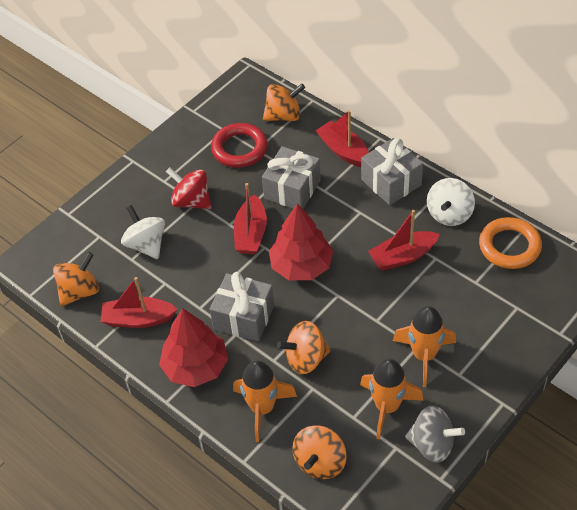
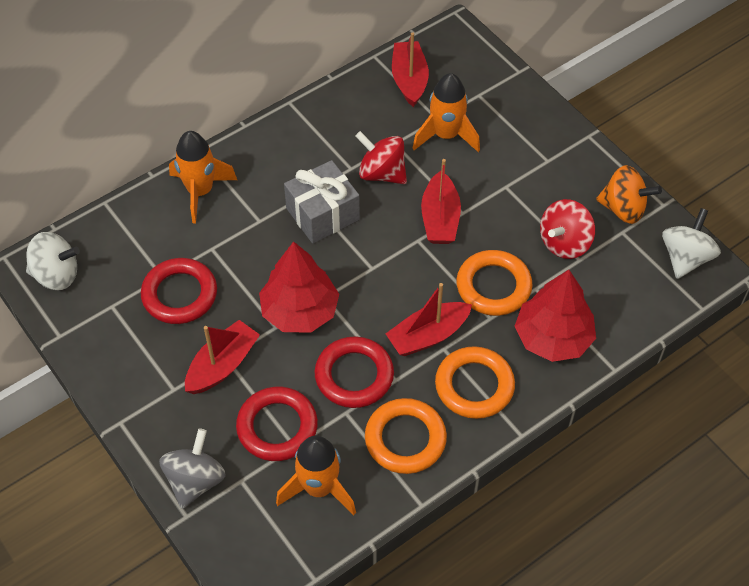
grey gift: 3 -> 1
orange ring: 1 -> 3
orange spinning top: 4 -> 1
red ring: 1 -> 3
red spinning top: 1 -> 2

